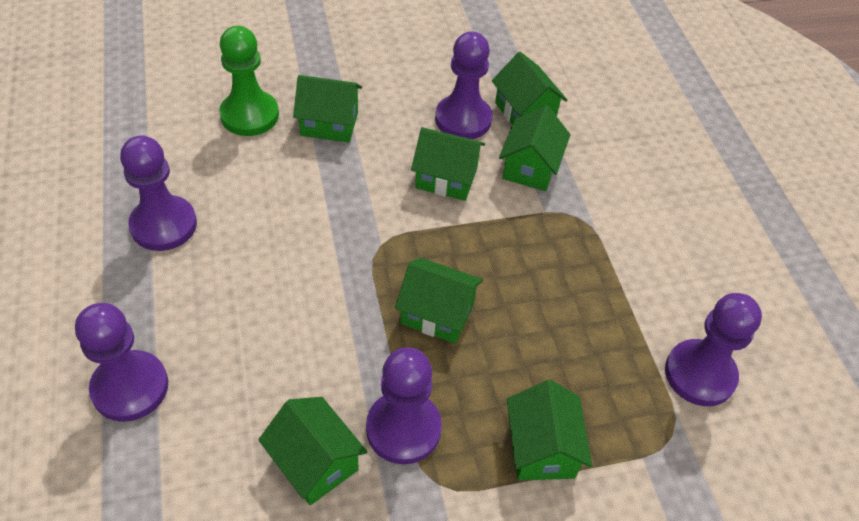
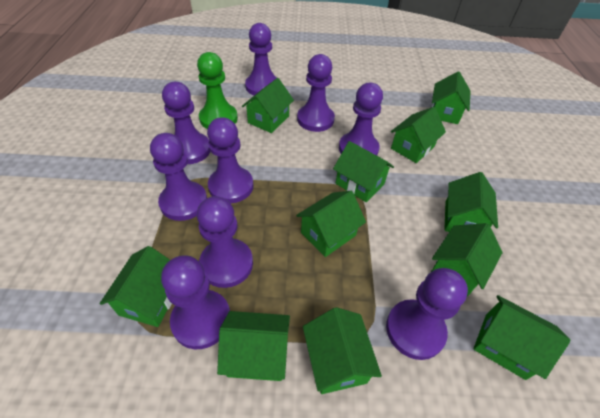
green house: 7 -> 11
purple pawn: 5 -> 9

